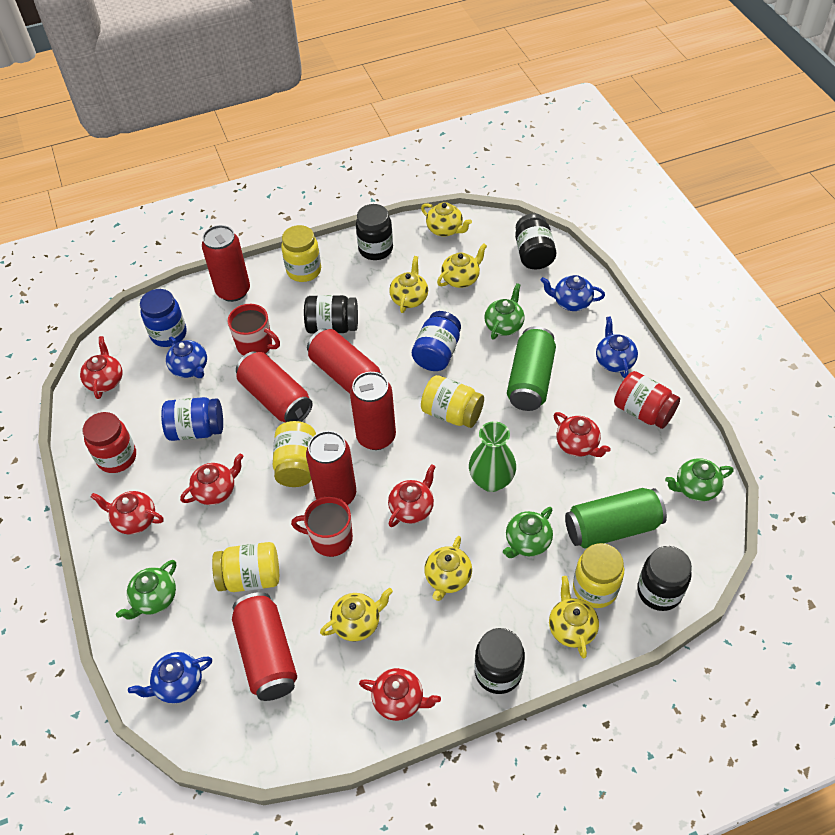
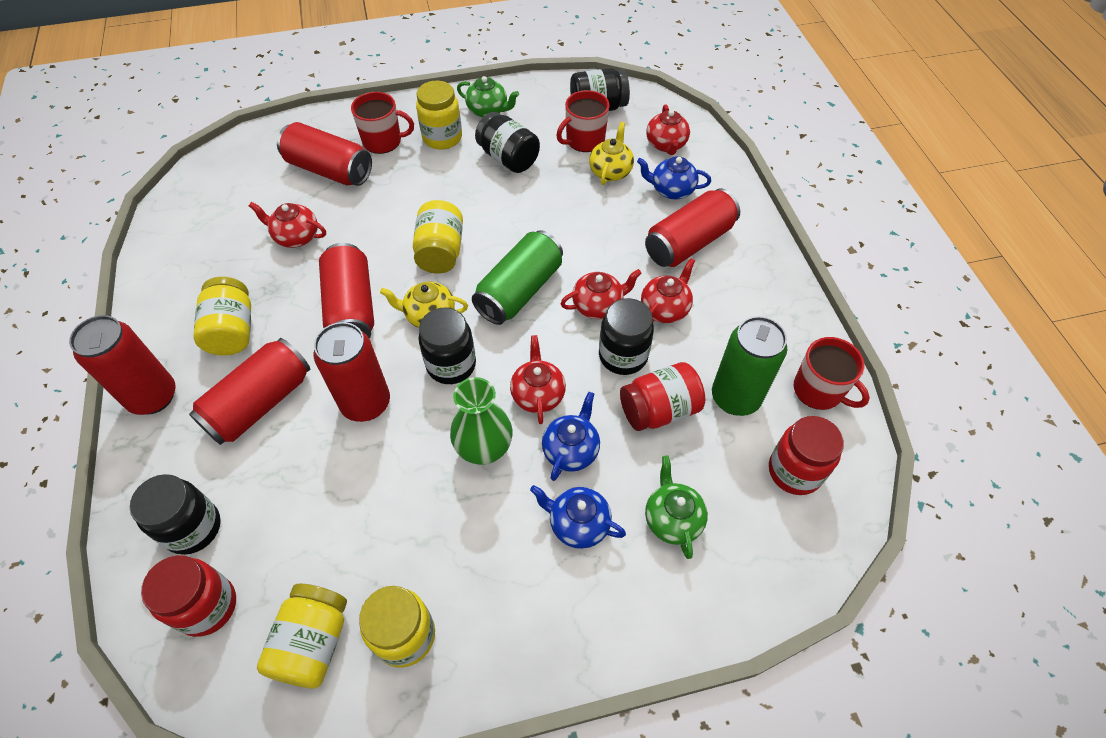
blue jar: 3 -> 0
blue teapot: 4 -> 3
green teapot: 4 -> 2
red jar: 2 -> 3
red mug: 2 -> 3
red teapot: 6 -> 5
yellow teapot: 6 -> 2

